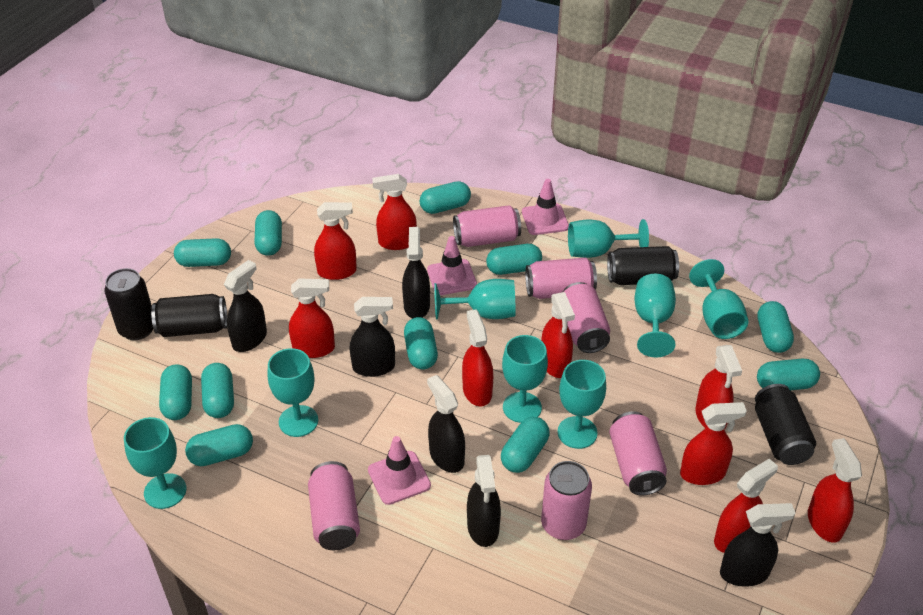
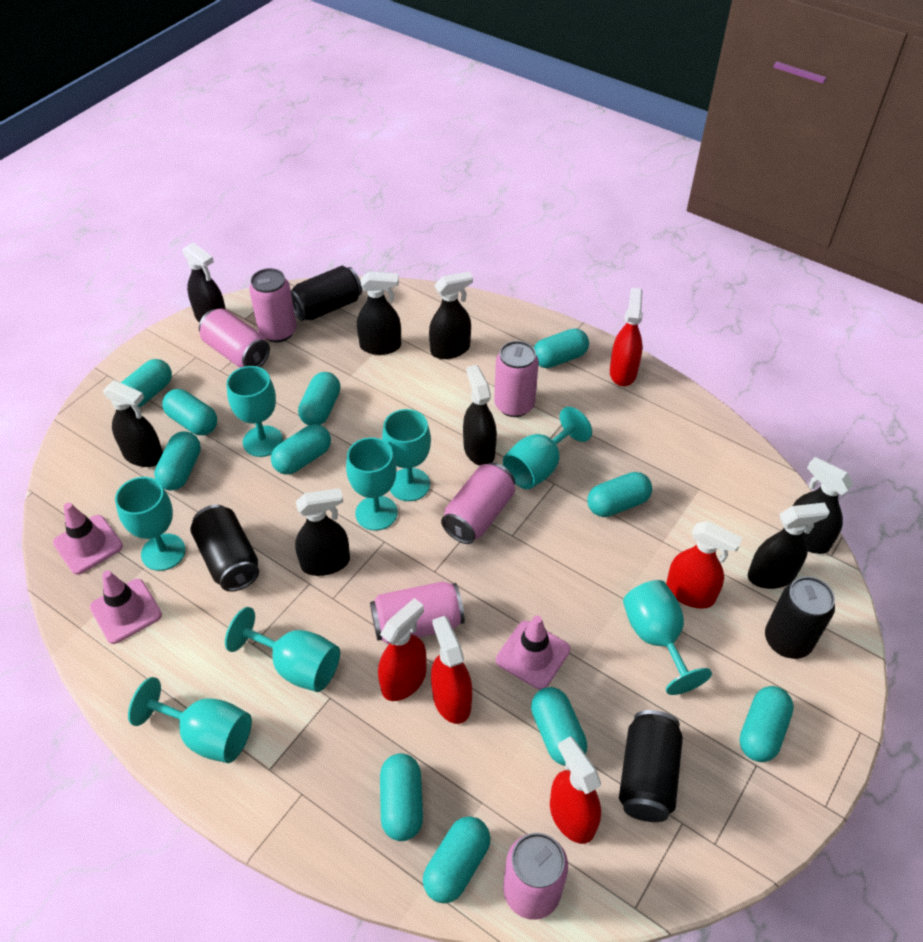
black spray bottle: 6 -> 8
red spray bottle: 9 -> 5

